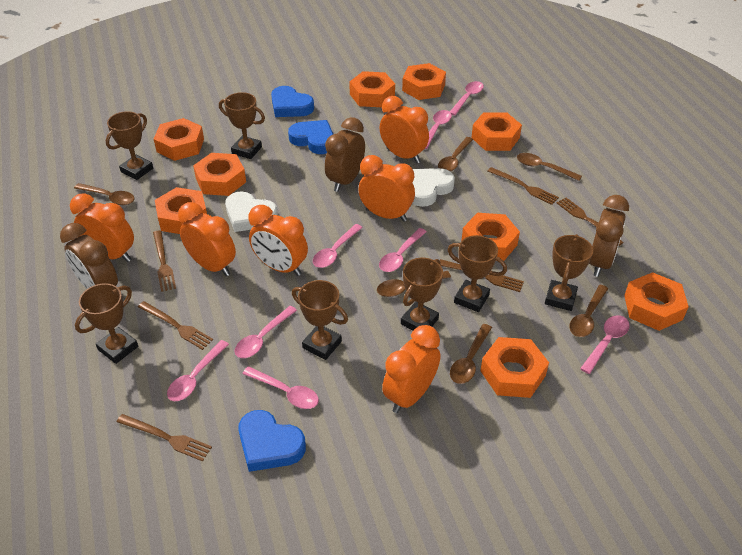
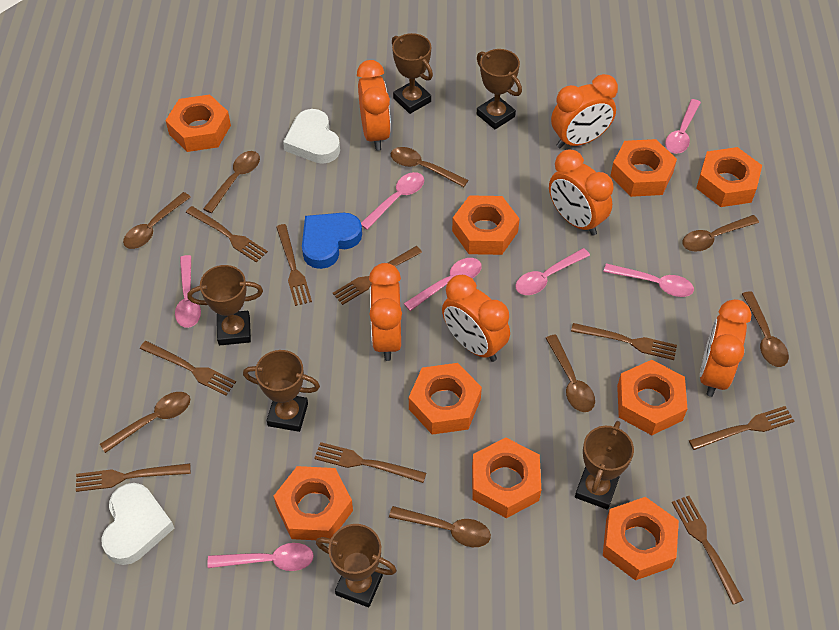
blue heart: 3 -> 1
brown clock: 3 -> 0
brown fork: 6 -> 9
brown spoon: 6 -> 8
brown trophy: 7 -> 6
pink spoon: 8 -> 7

